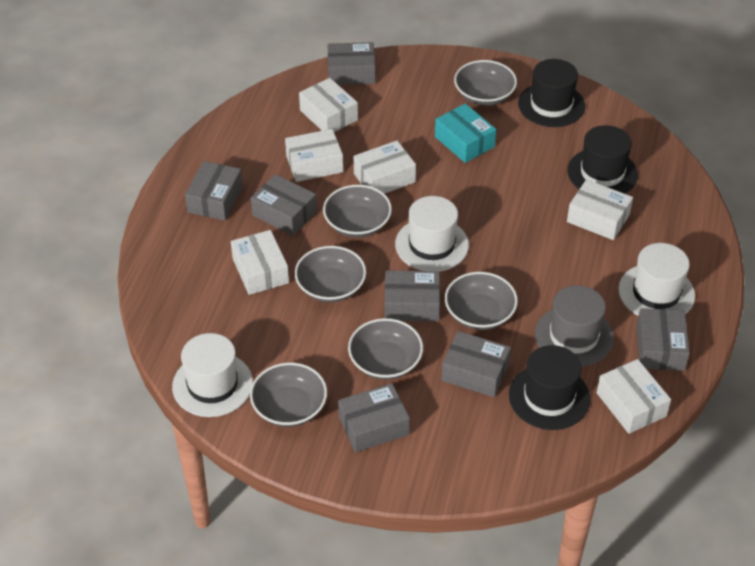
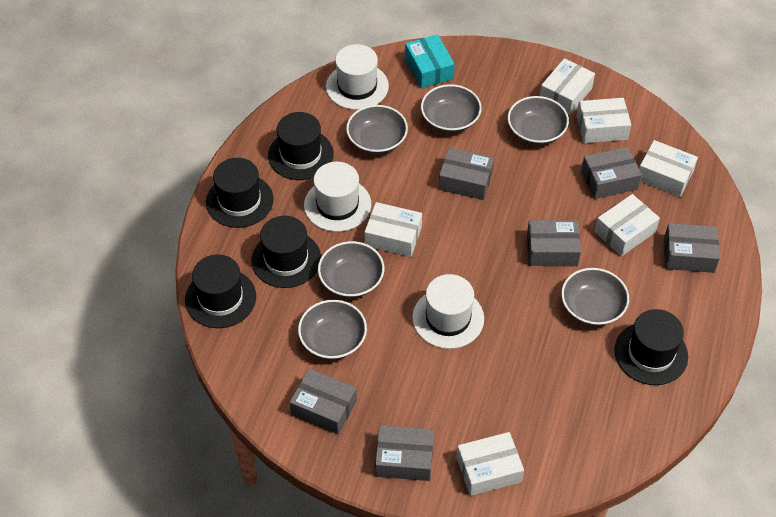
black hat: 3 -> 5
grey box: 7 -> 6
grey hat: 1 -> 0

